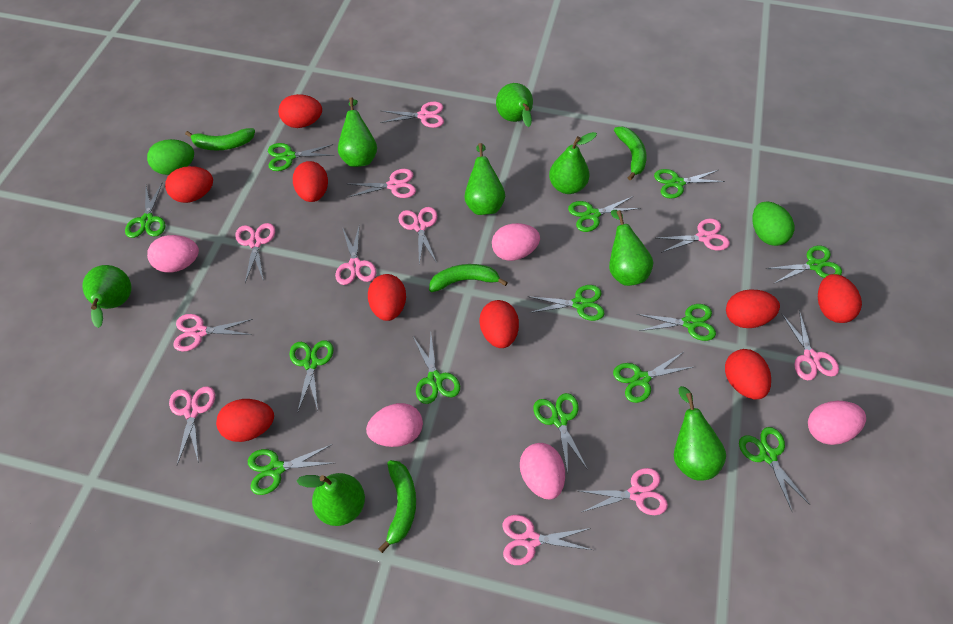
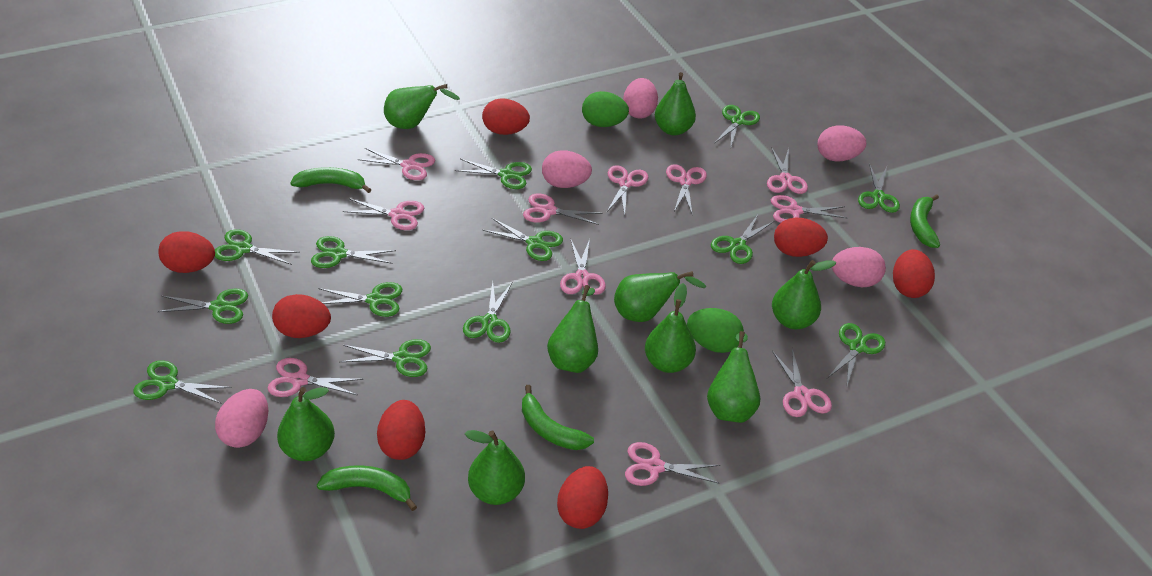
green pear: 8 -> 9
red egg: 9 -> 7

